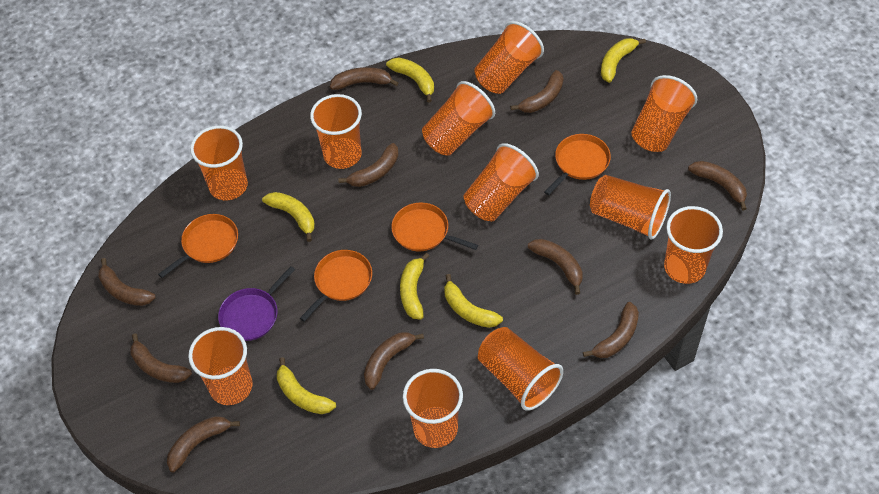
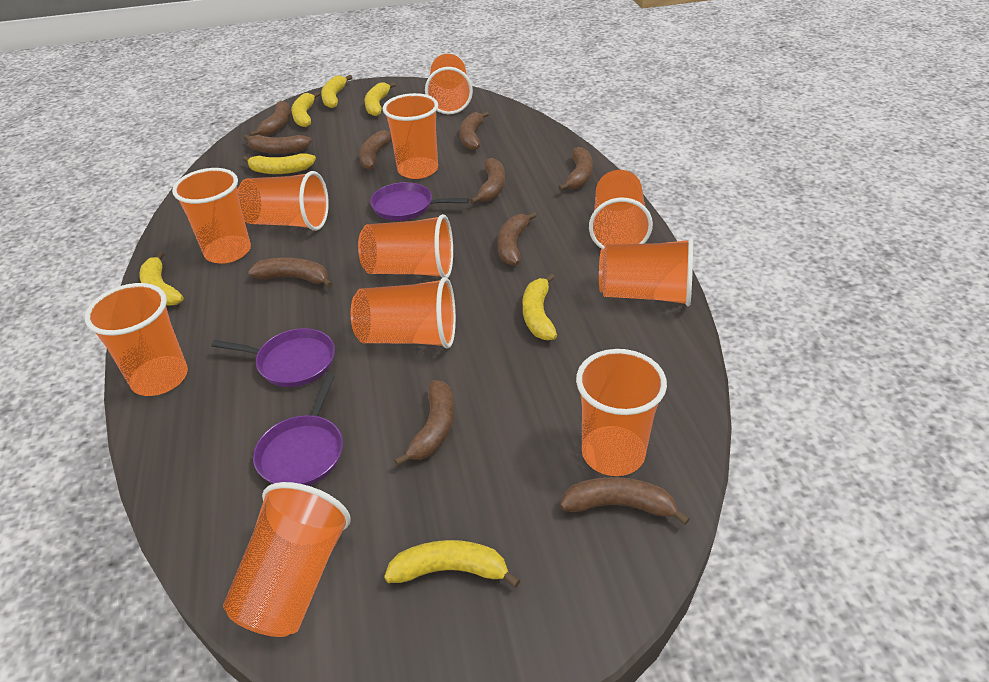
orange pan: 4 -> 0
purple pan: 1 -> 3
yellow banana: 6 -> 7

